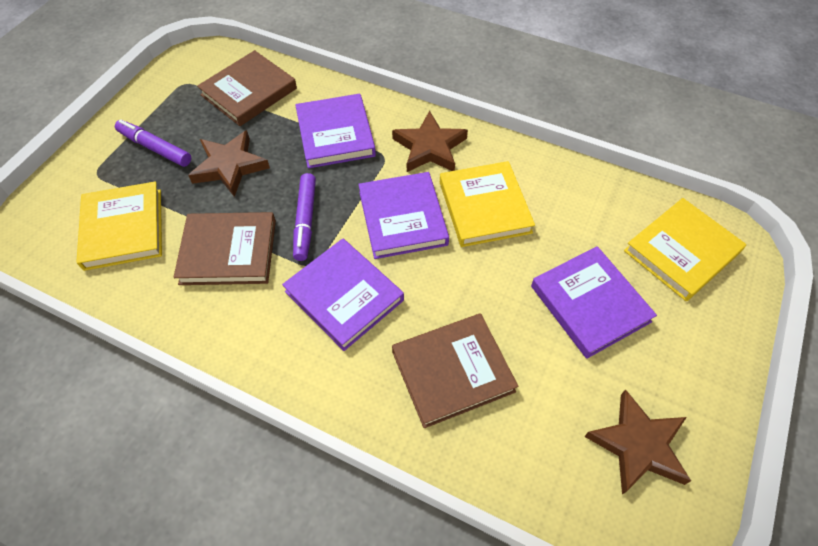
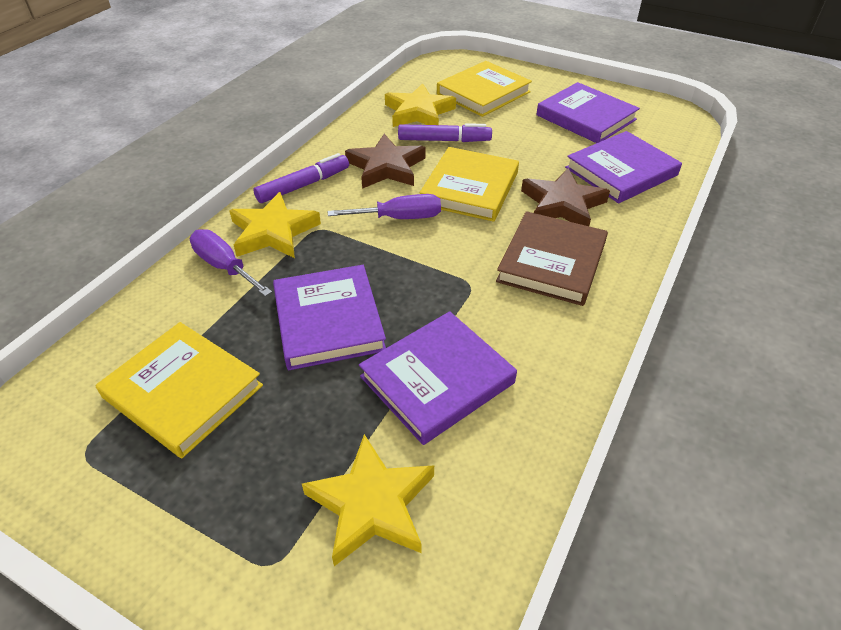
brown book: 3 -> 1
brown star: 3 -> 2
purple screwdriver: 0 -> 2
yellow star: 0 -> 3

